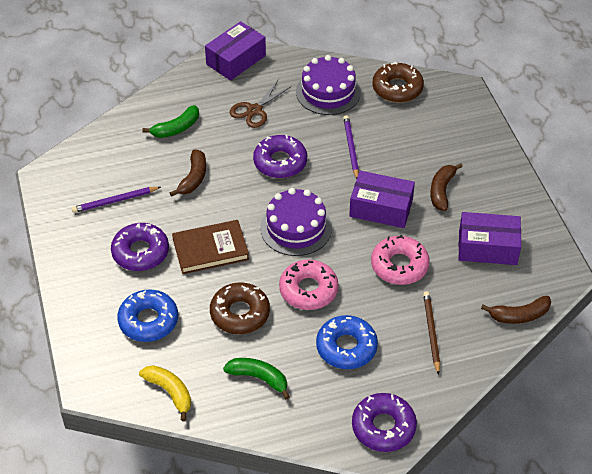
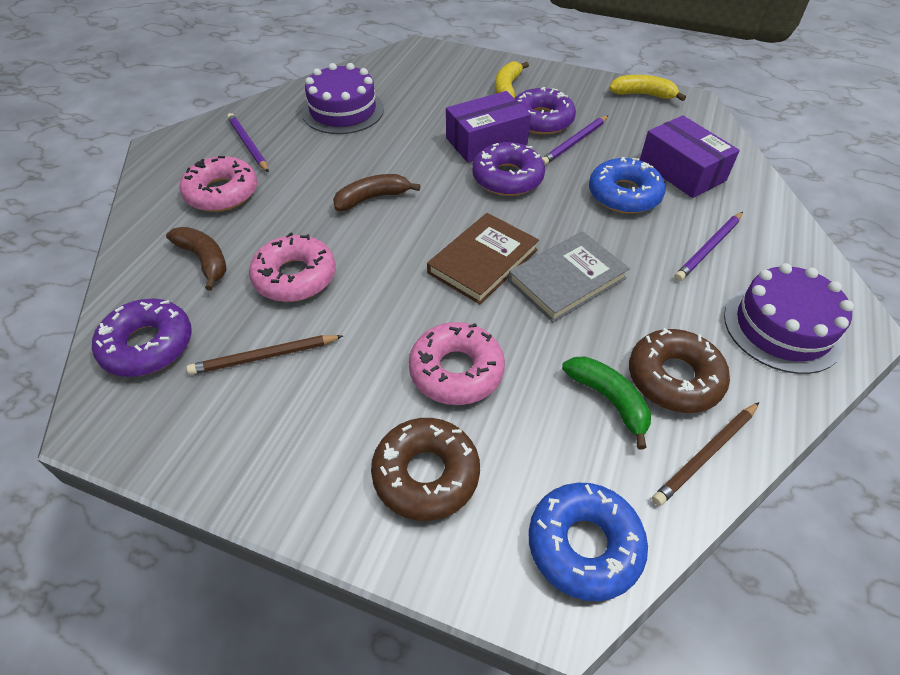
brown banana: 3 -> 2
brown pencil: 1 -> 2
brown scissors: 1 -> 0
green banana: 2 -> 1
grey book: 0 -> 1
pink donut: 2 -> 3
purple box: 3 -> 2
purple pencil: 2 -> 3
yellow banana: 1 -> 2

